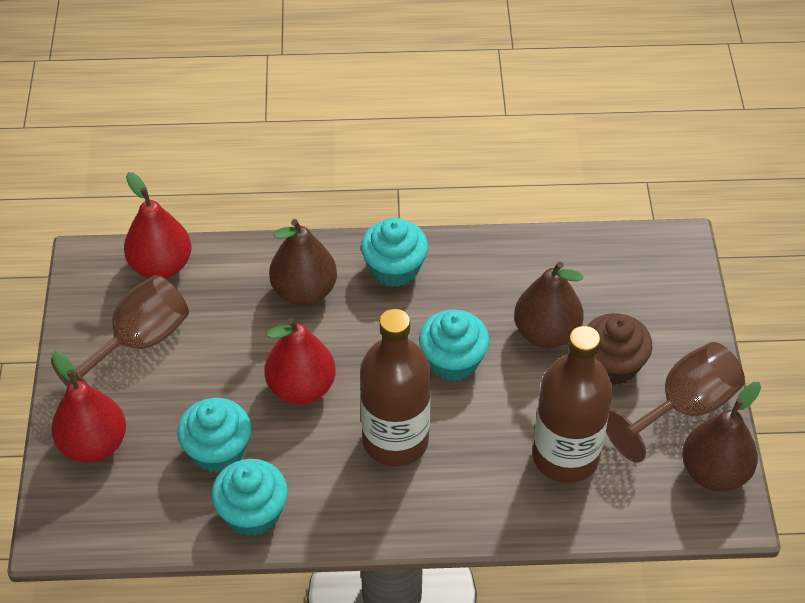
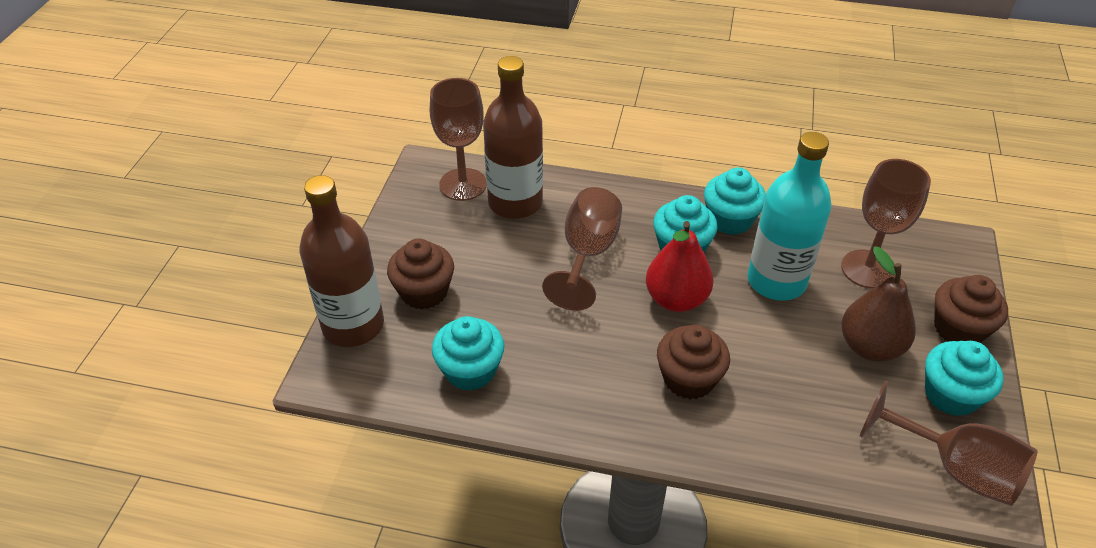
brown cupcake: 1 -> 3
brown goblet: 2 -> 4
brown pear: 3 -> 1
red pear: 3 -> 1
turquoise bottle: 0 -> 1

